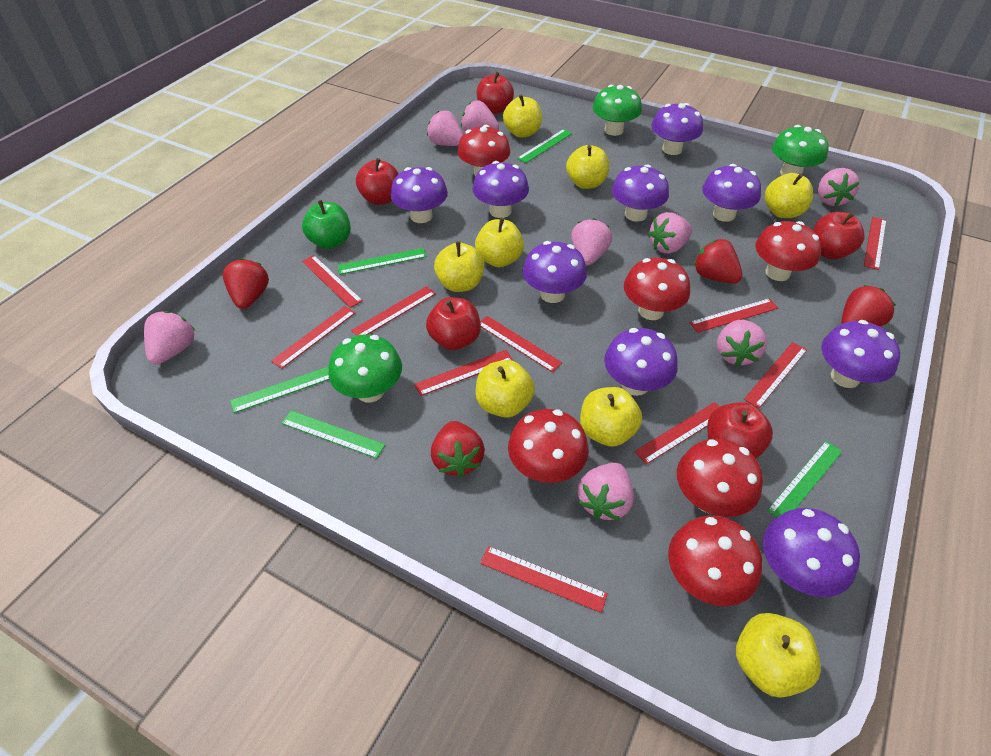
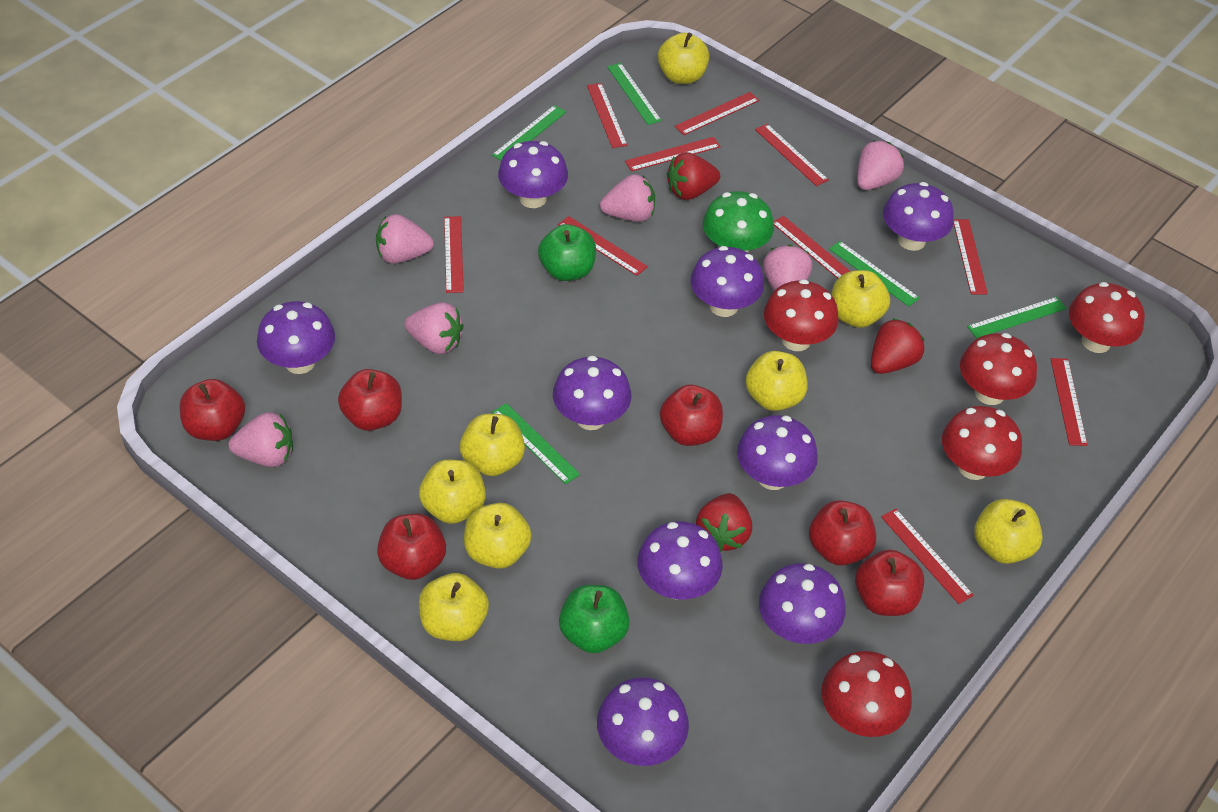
green apple: 1 -> 2
green mushroom: 3 -> 1
pink strawberry: 8 -> 6
red apple: 5 -> 6
red mushroom: 6 -> 5
red strawberry: 4 -> 3

